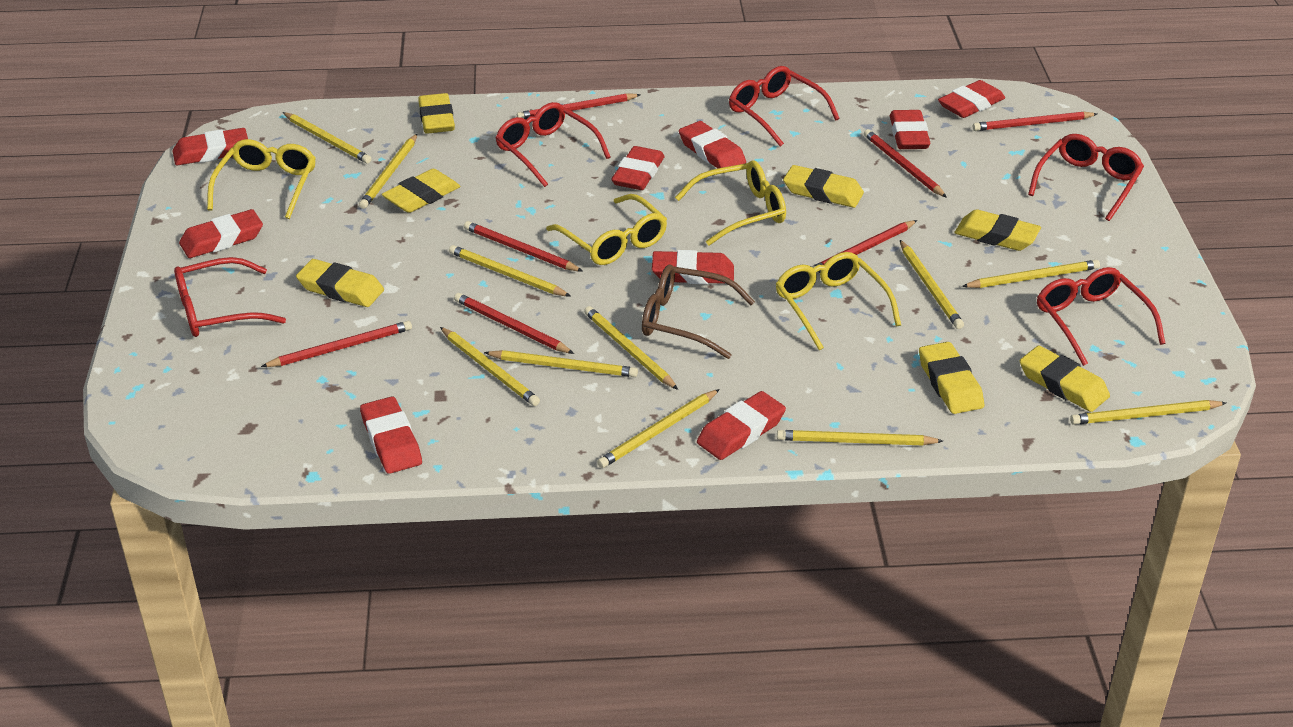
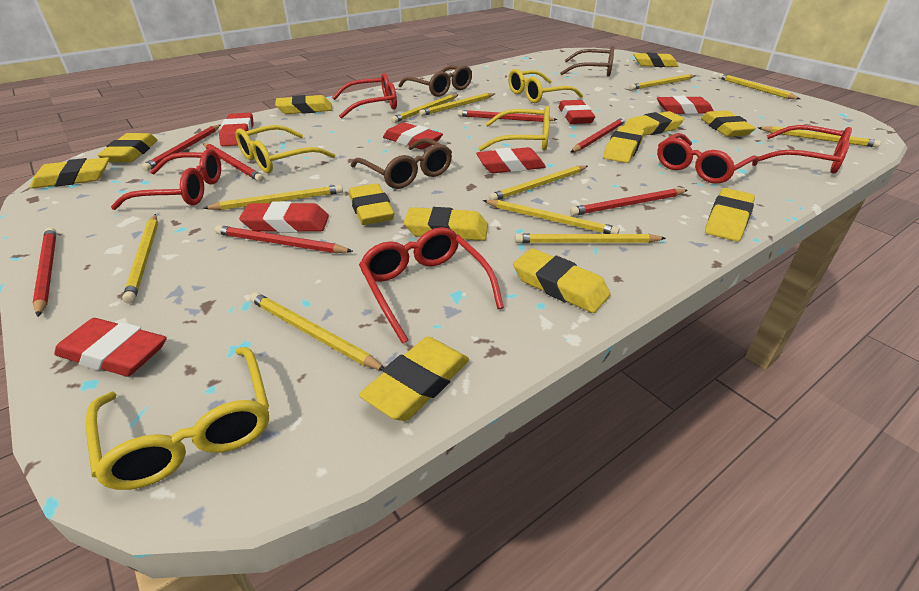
brown glasses: 1 -> 3
red eraser: 9 -> 7
yellow eraser: 7 -> 12

